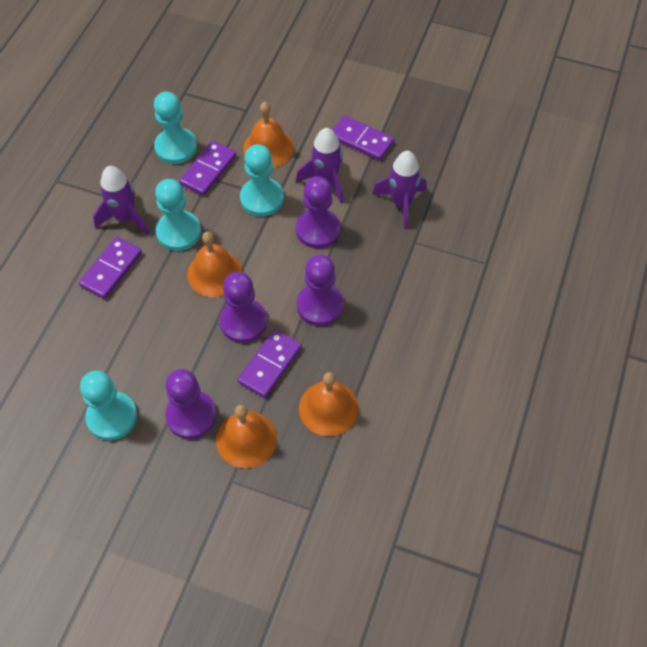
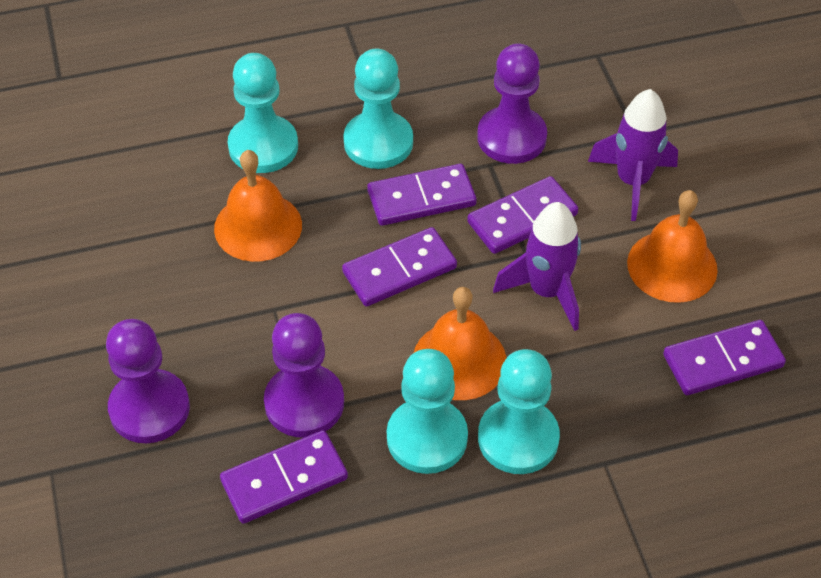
orange bell: 4 -> 3
purple domino: 4 -> 5
purple pawn: 4 -> 3
purple rocket: 3 -> 2

